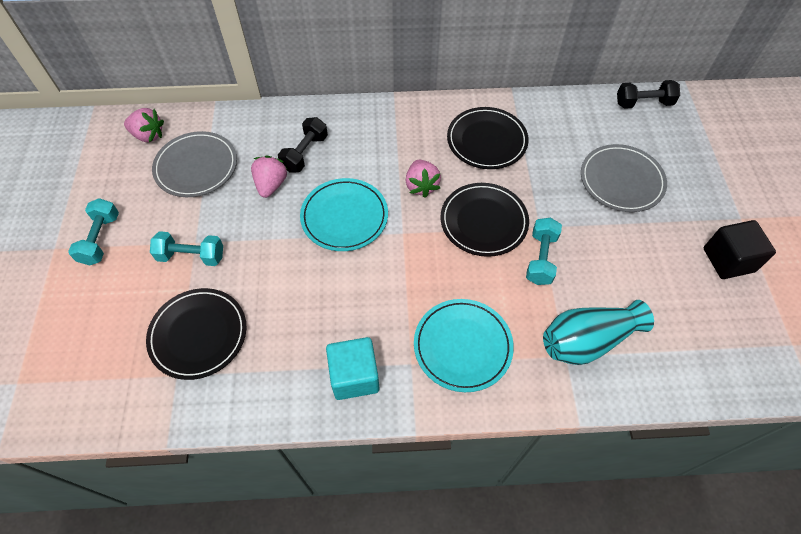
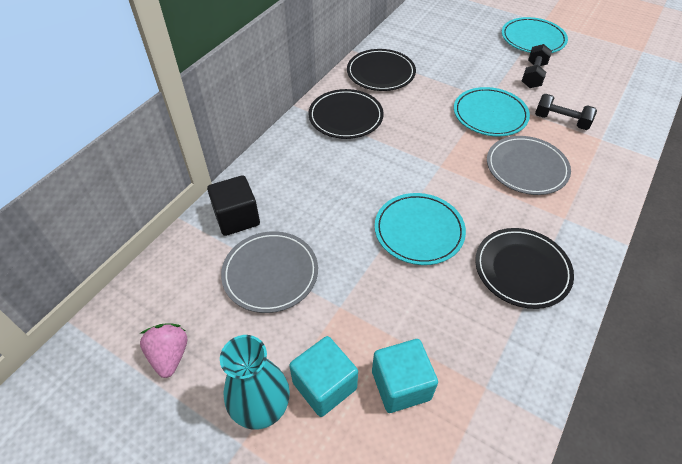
pink strawberry: 3 -> 1
turquoise cube: 1 -> 2
turquoise dumbbell: 3 -> 0
turquoise plate: 2 -> 3

